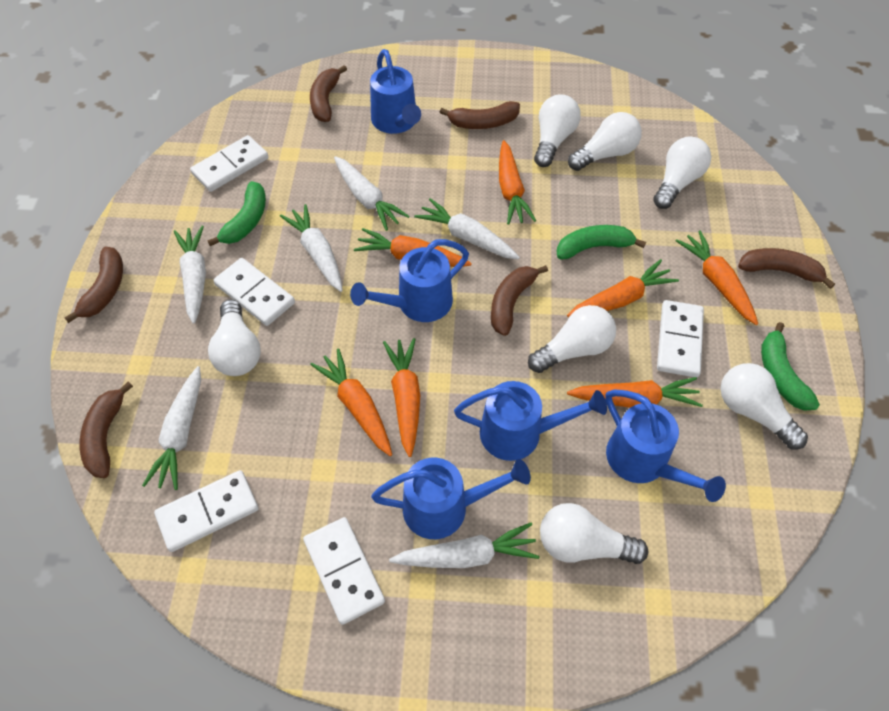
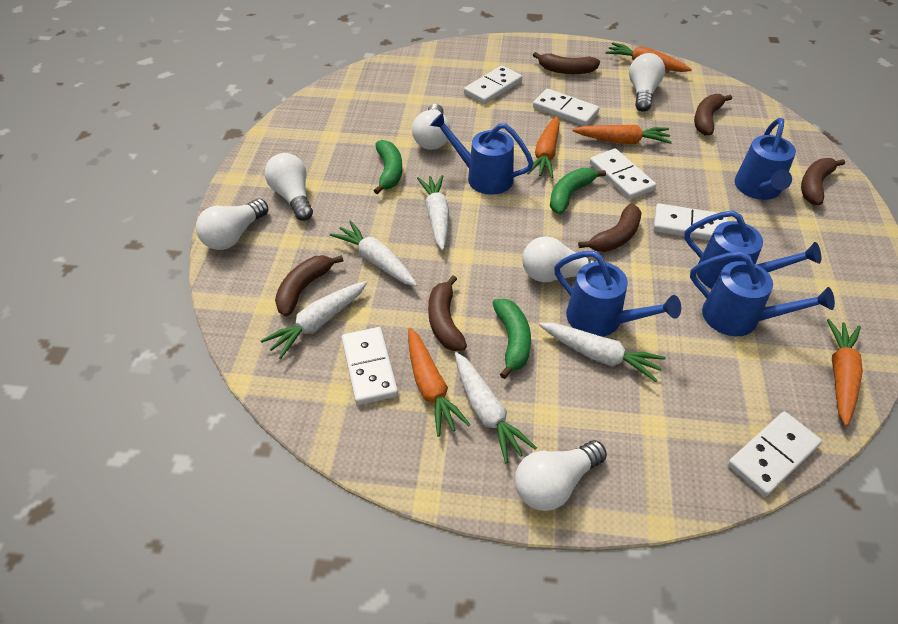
orange carrot: 7 -> 5
white carrot: 6 -> 5
white domino: 5 -> 6
white light bulb: 7 -> 6

